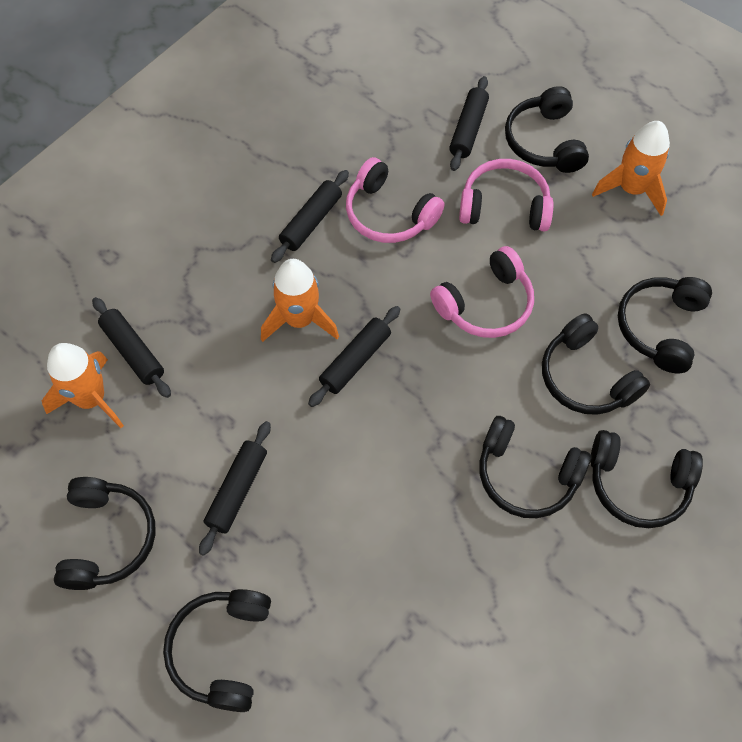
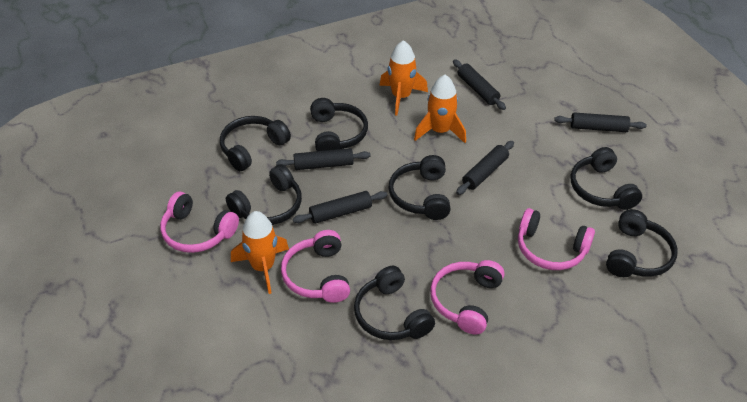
pink headphones: 3 -> 4

